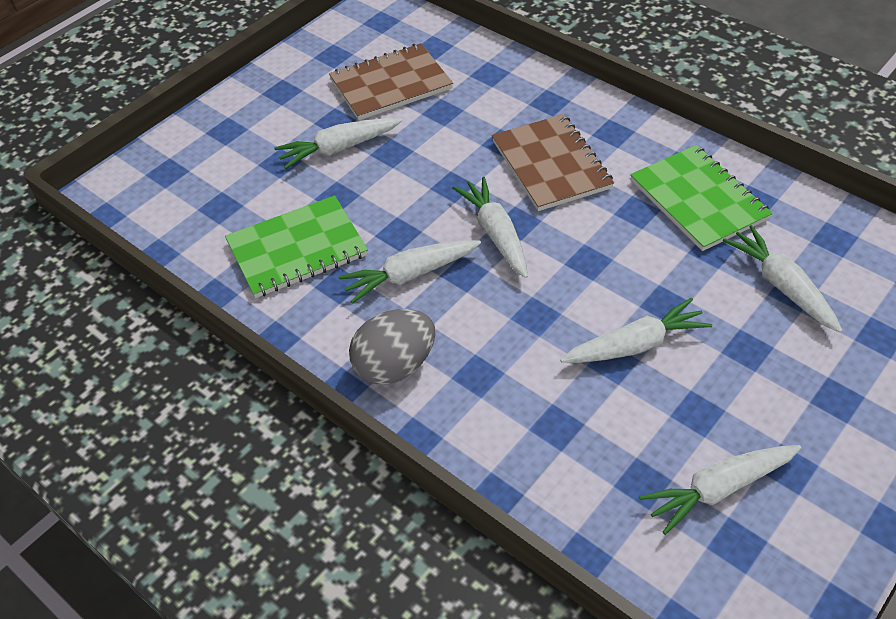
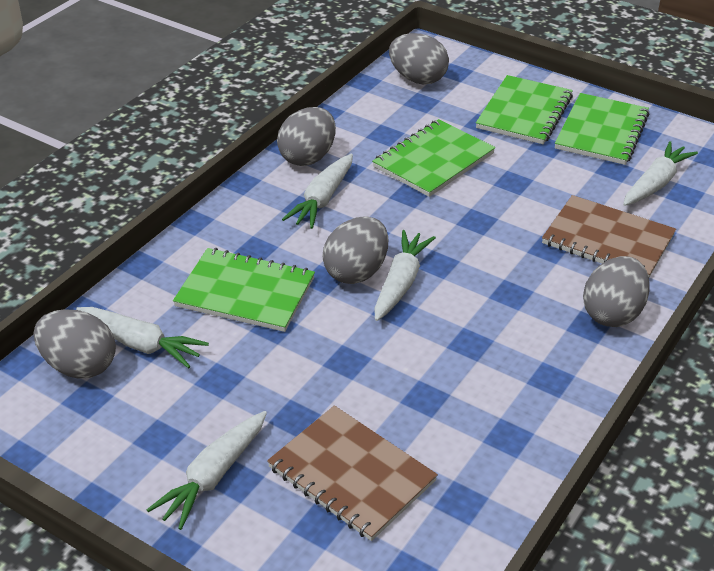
green notebook: 2 -> 4
grey egg: 1 -> 5
white carrot: 6 -> 5

